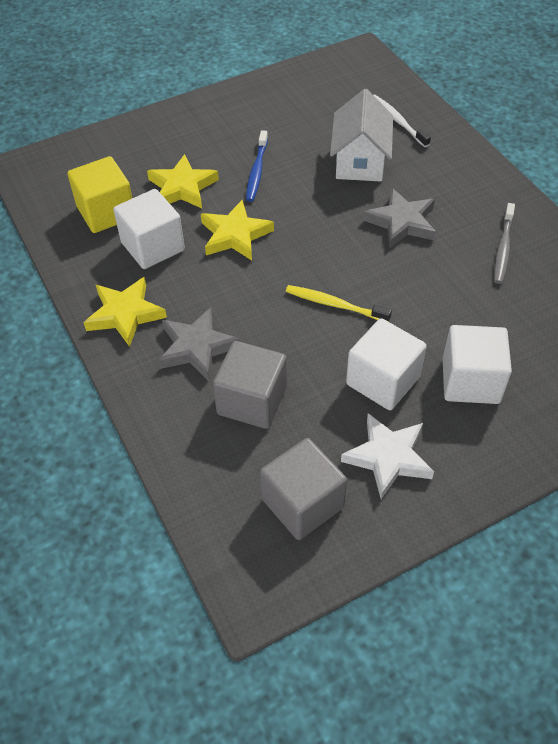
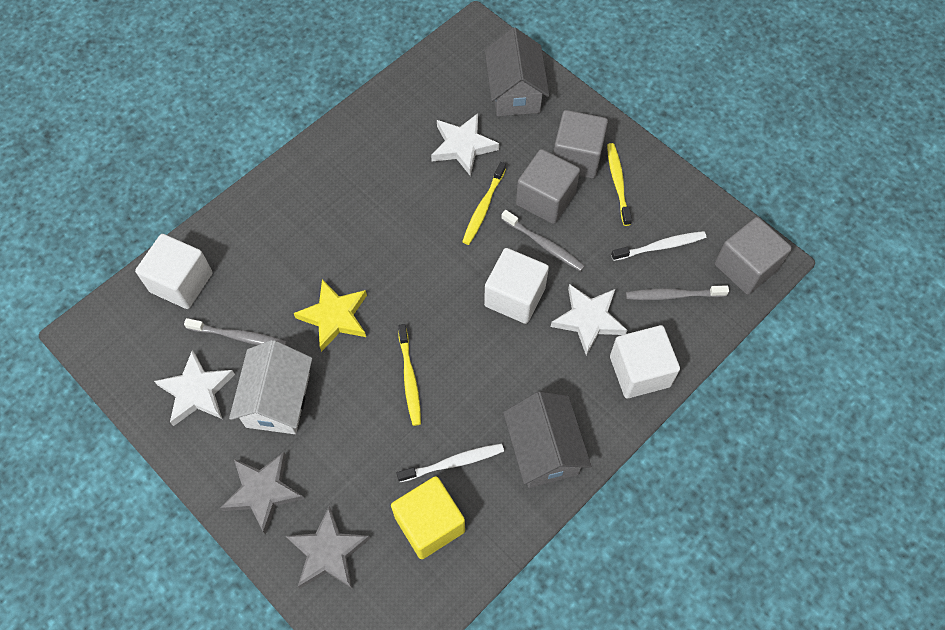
blue toothbrush: 1 -> 0
grey cube: 2 -> 3
grey house: 0 -> 2
grey toothbrush: 1 -> 3
white star: 1 -> 3
white toothbrush: 1 -> 2
yellow star: 3 -> 1
yellow toothbrush: 1 -> 3

